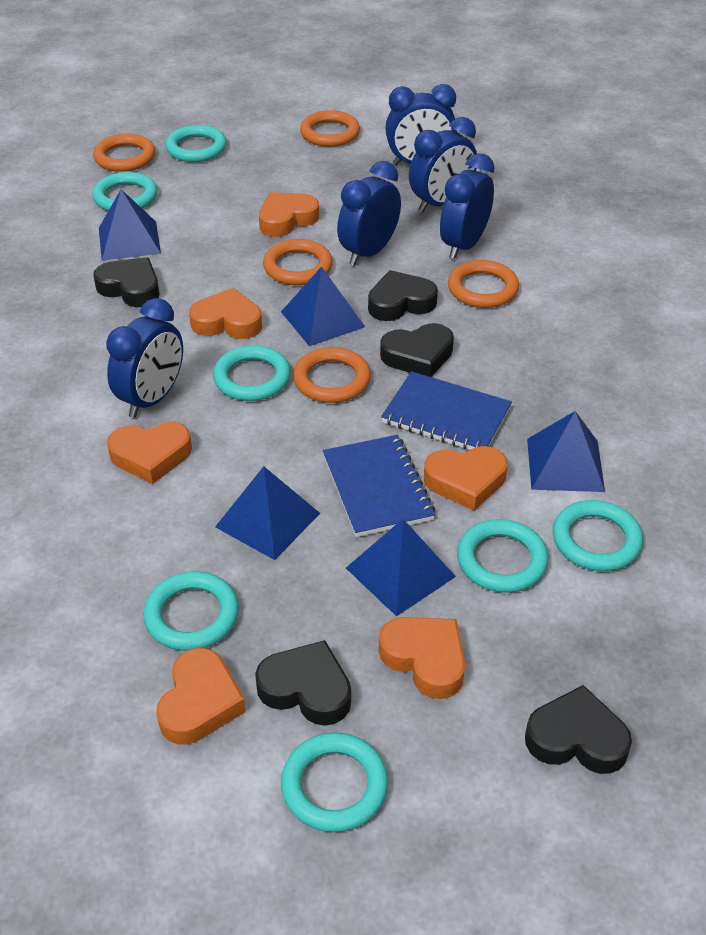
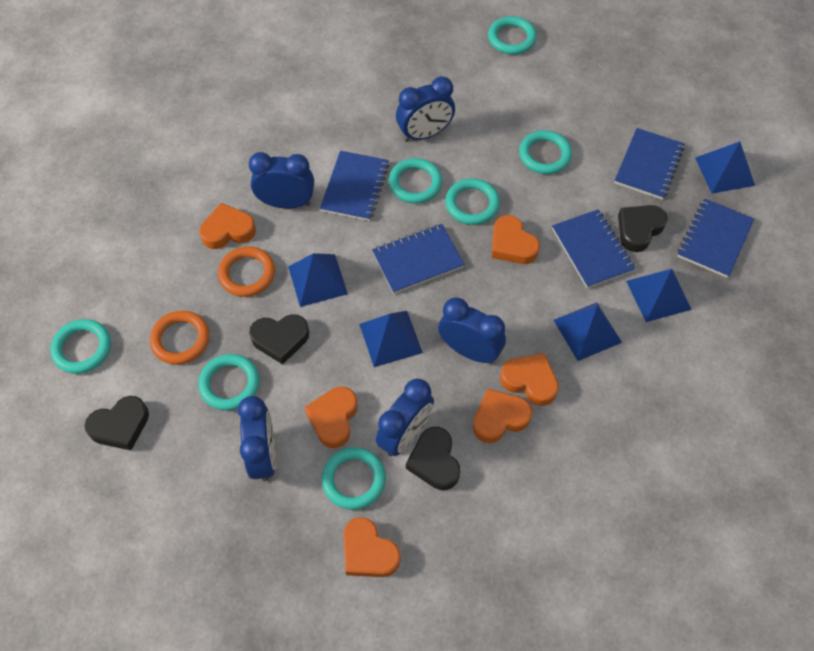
black heart: 5 -> 4
blue notebook: 2 -> 5
orange ring: 5 -> 2

